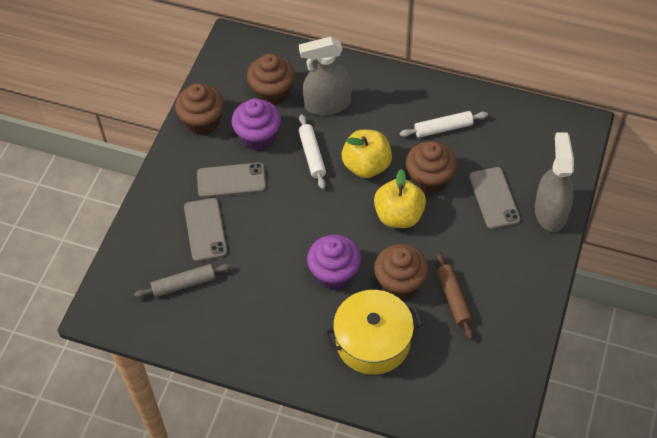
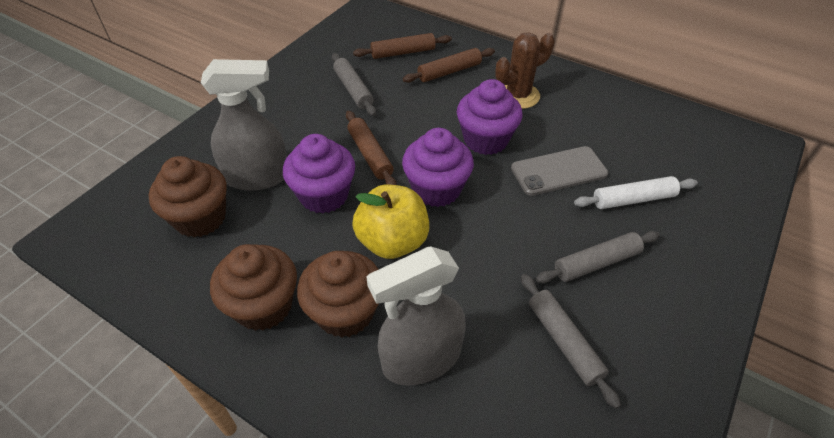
brown cactus: 0 -> 1
brown cupcake: 4 -> 3
brown rolling pin: 1 -> 3
grey phone: 3 -> 1
grey rolling pin: 1 -> 3
purple cupcake: 2 -> 3
white rolling pin: 2 -> 1
yellow apple: 2 -> 1
yellow pot: 1 -> 0

